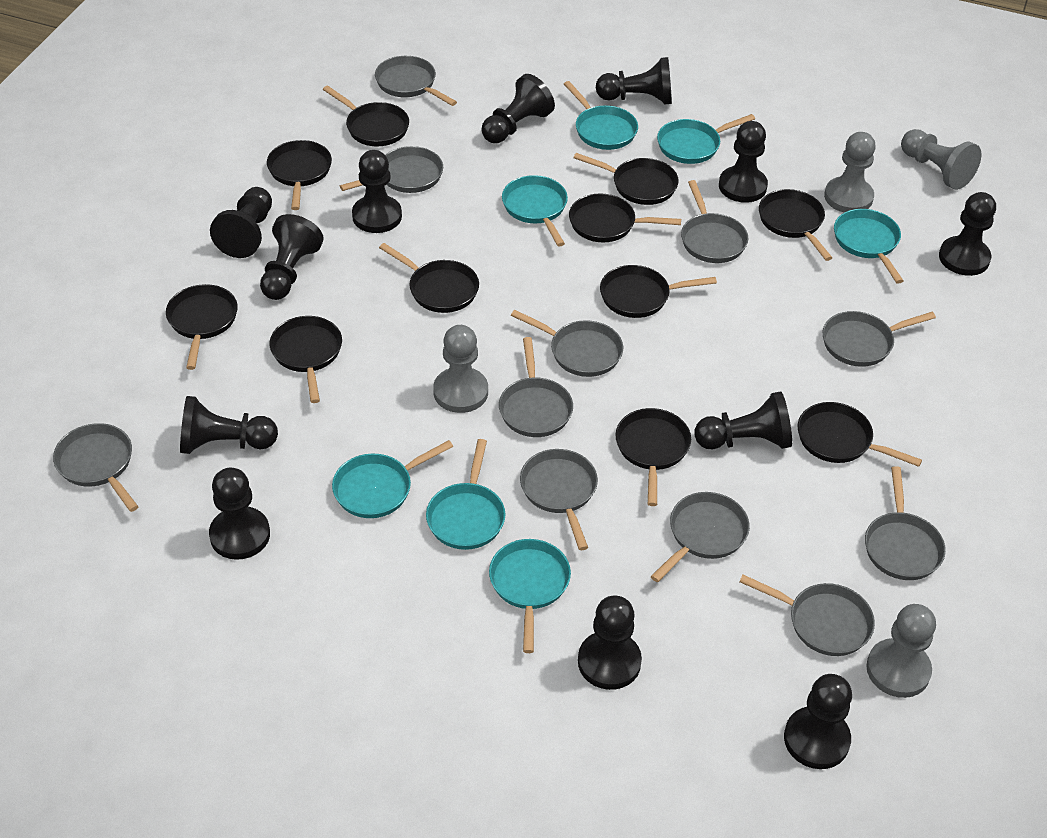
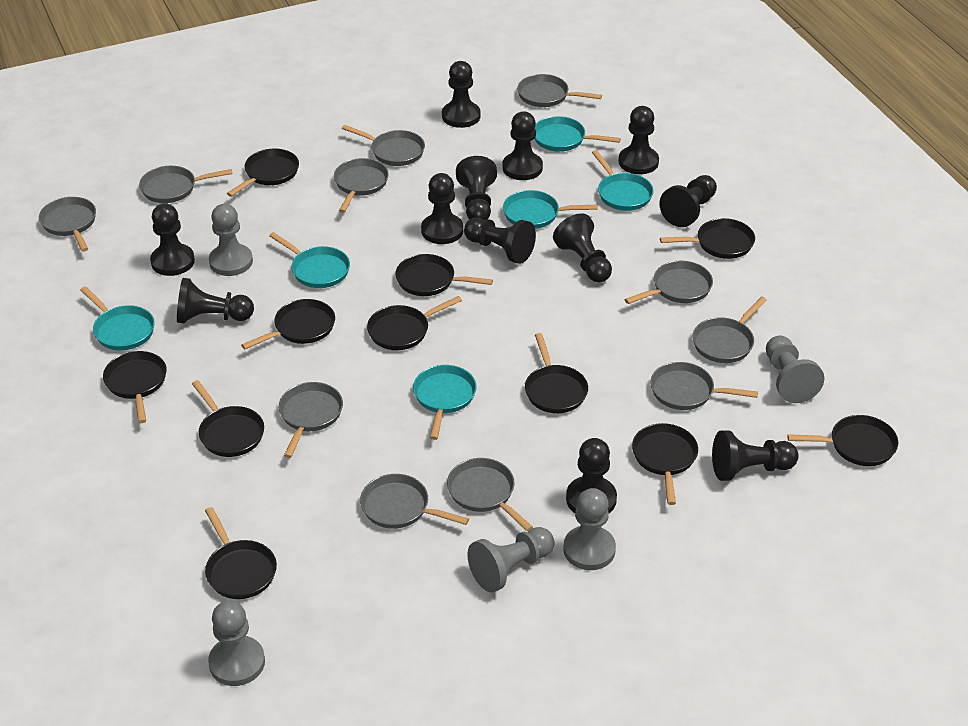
grey pawn: 4 -> 5
turquoise pan: 7 -> 6

